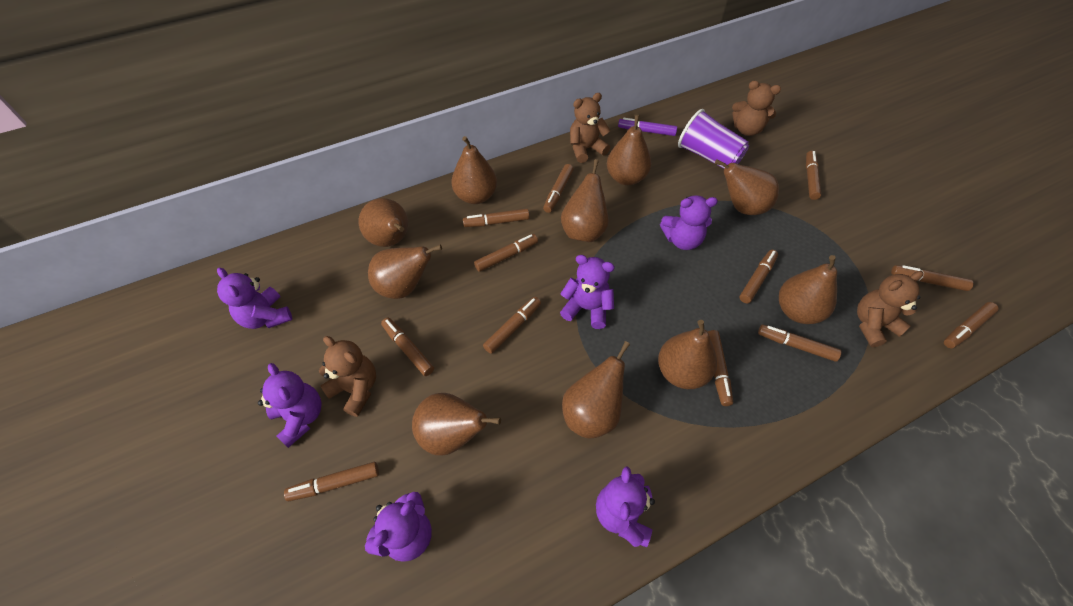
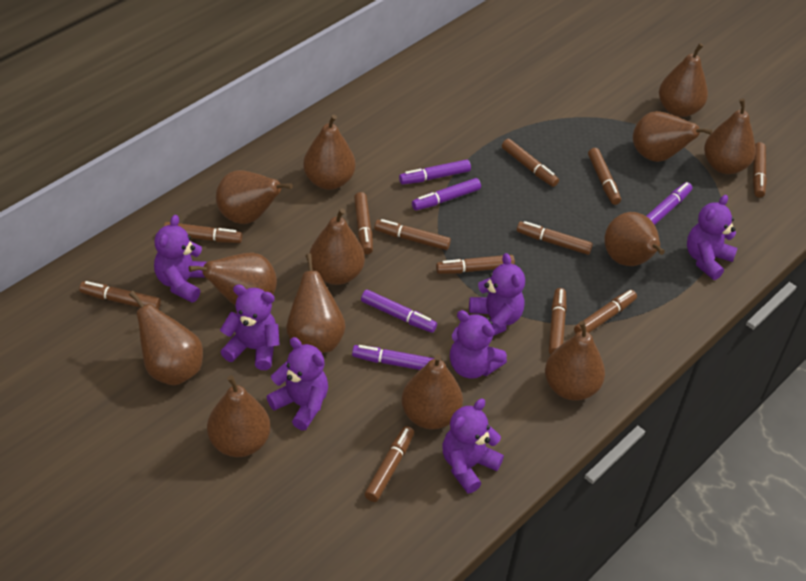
brown pear: 10 -> 13
brown teddy bear: 4 -> 0
purple cup: 1 -> 0
purple marker: 1 -> 5
purple teddy bear: 6 -> 7

